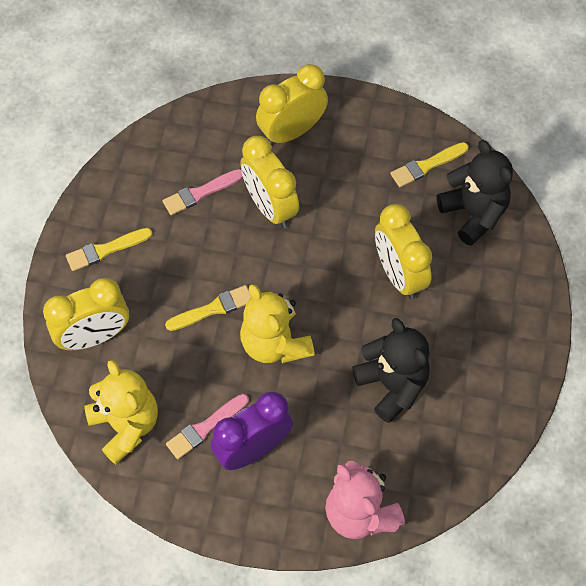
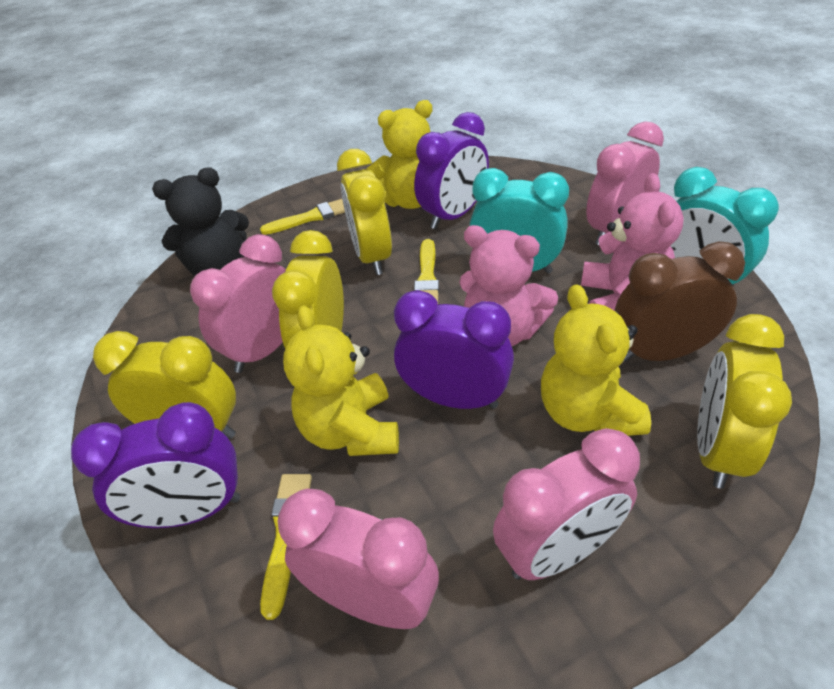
black teddy bear: 2 -> 1
brown clock: 0 -> 1
pink brush: 2 -> 0
pink clock: 0 -> 4
pink teddy bear: 1 -> 2
purple clock: 1 -> 3
turquoise clock: 0 -> 2
yellow teddy bear: 2 -> 3

